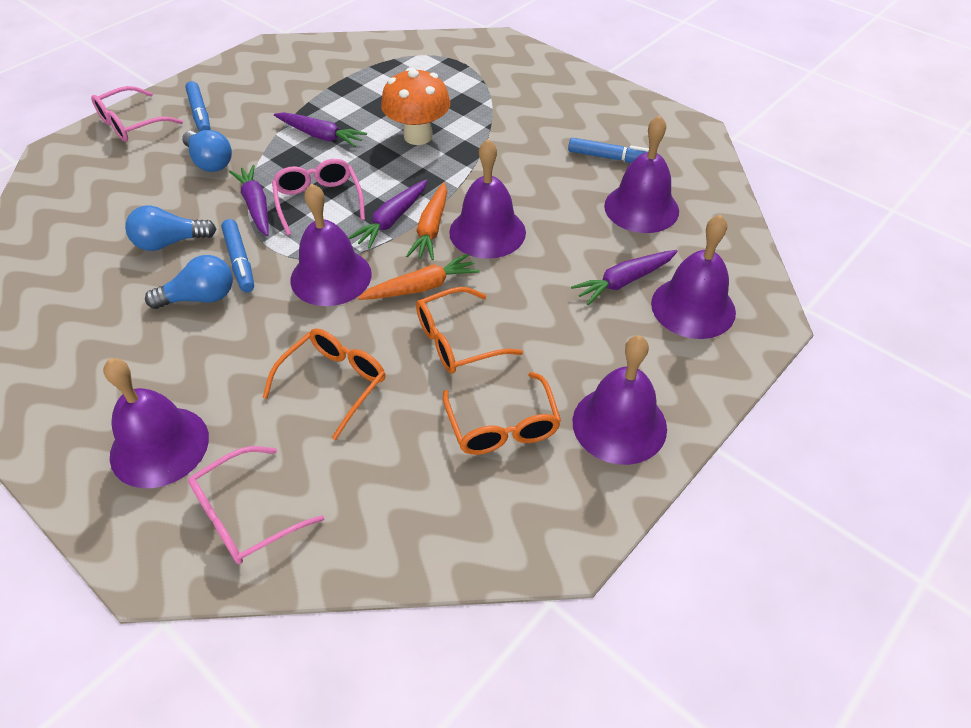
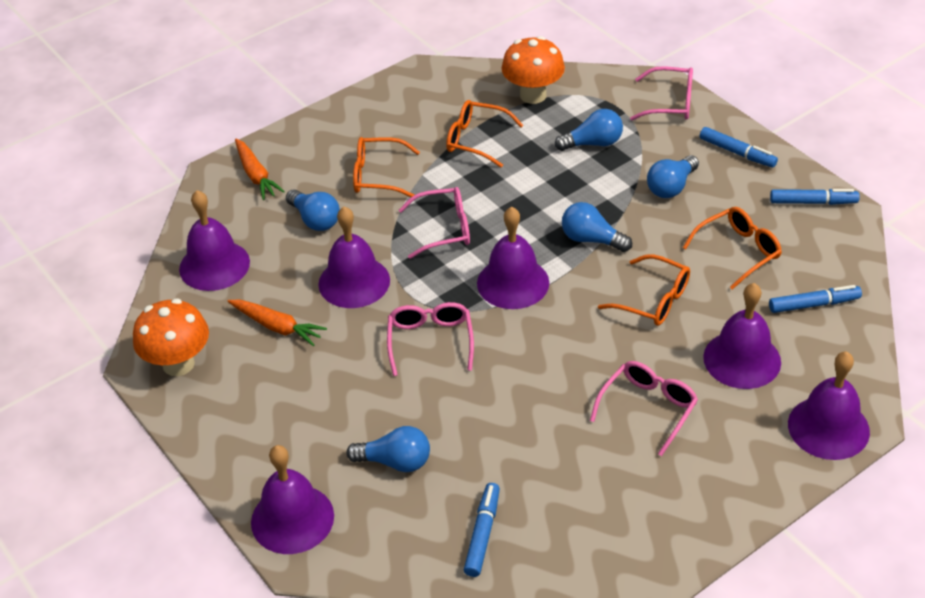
blue light bulb: 3 -> 5
blue marker: 3 -> 4
orange glasses: 3 -> 4
orange mushroom: 1 -> 2
pink glasses: 3 -> 4
purple carrot: 4 -> 0

